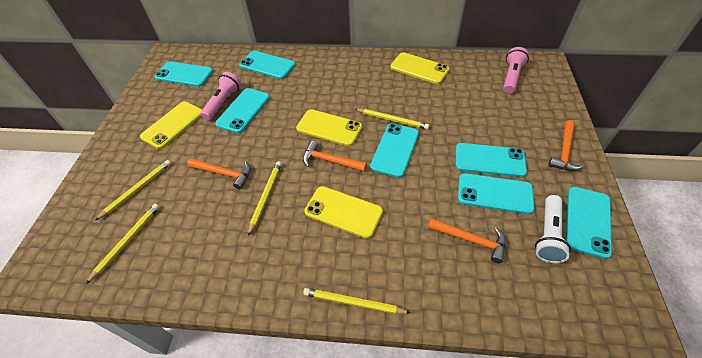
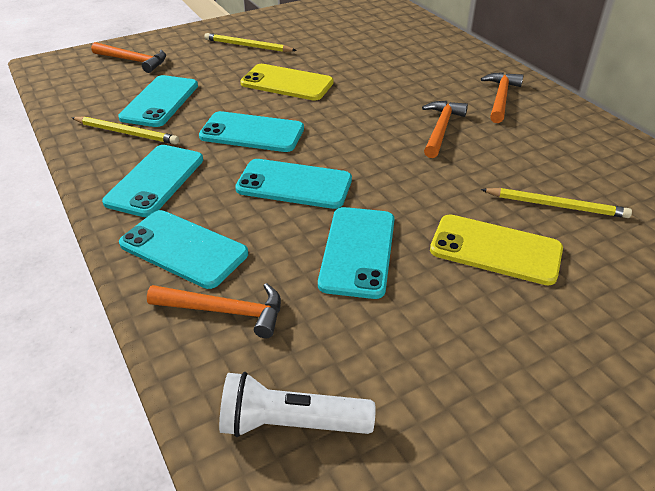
pink flashlight: 2 -> 0
turquoise phone: 7 -> 6
yellow pencil: 5 -> 3
yellow phone: 4 -> 2

